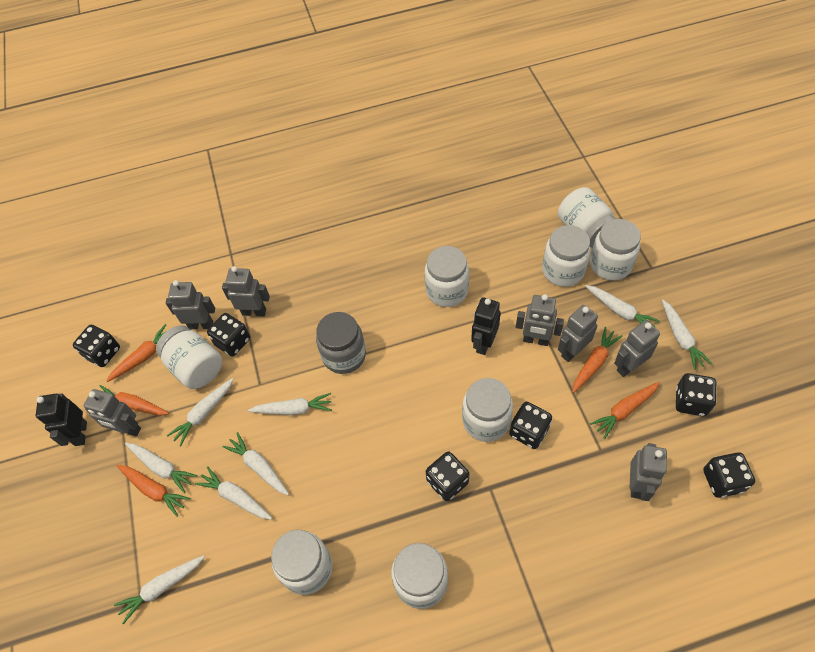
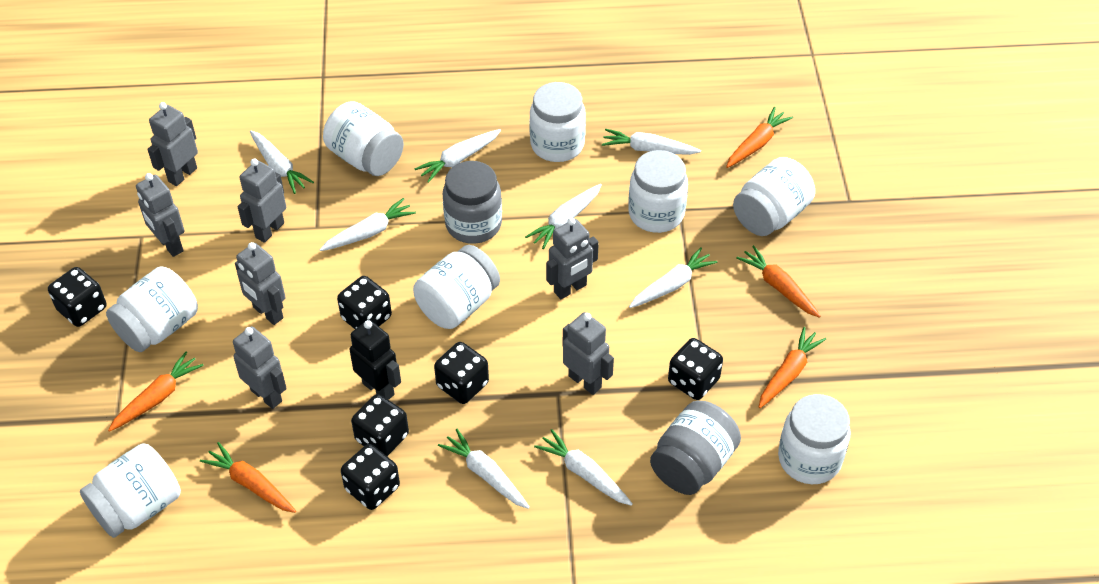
black robot: 2 -> 1
grey jar: 1 -> 2

